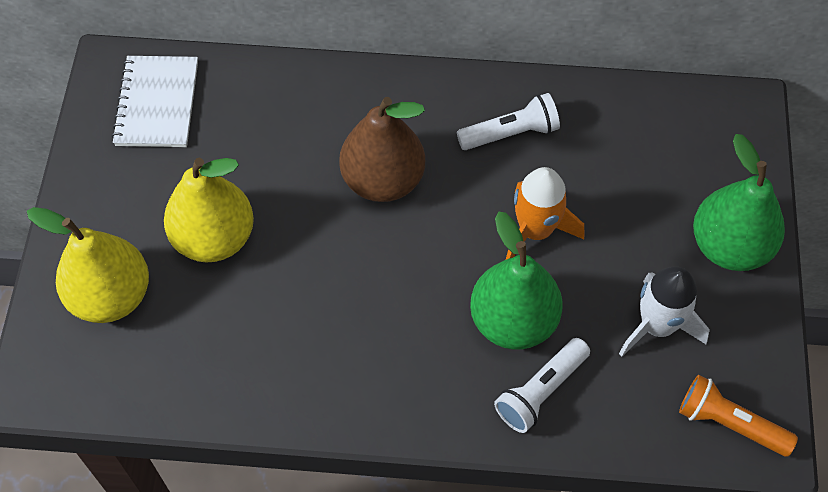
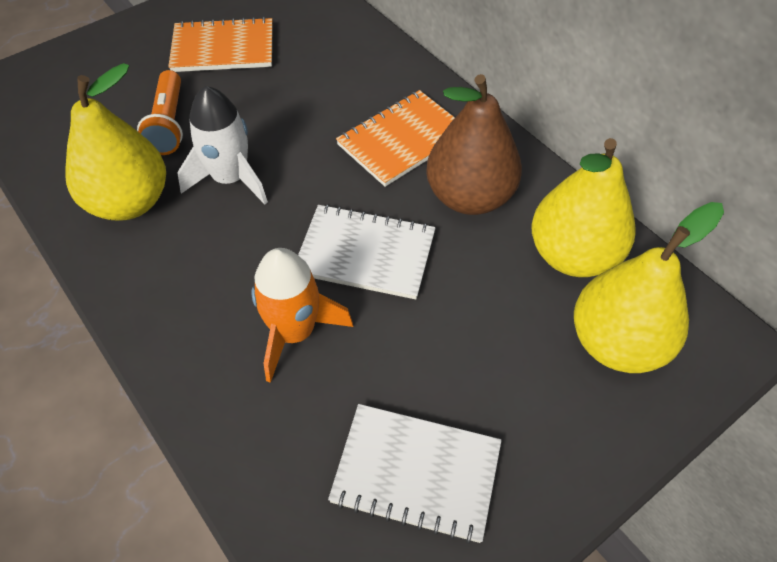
green pear: 2 -> 0
orange notebook: 0 -> 2
white flashlight: 2 -> 0
white notebook: 1 -> 2
yellow pear: 2 -> 3

